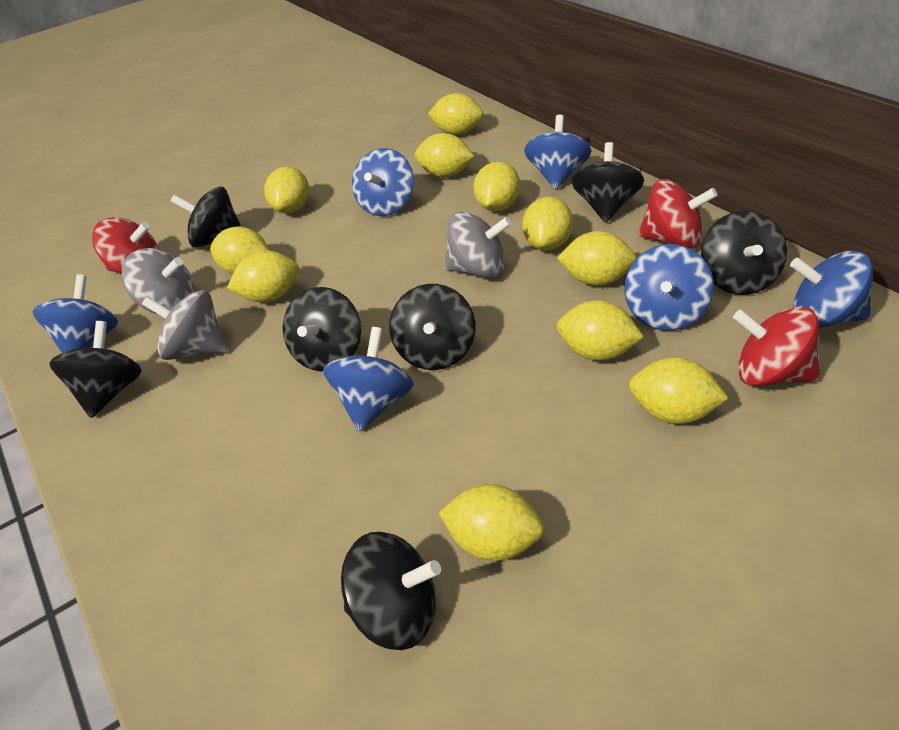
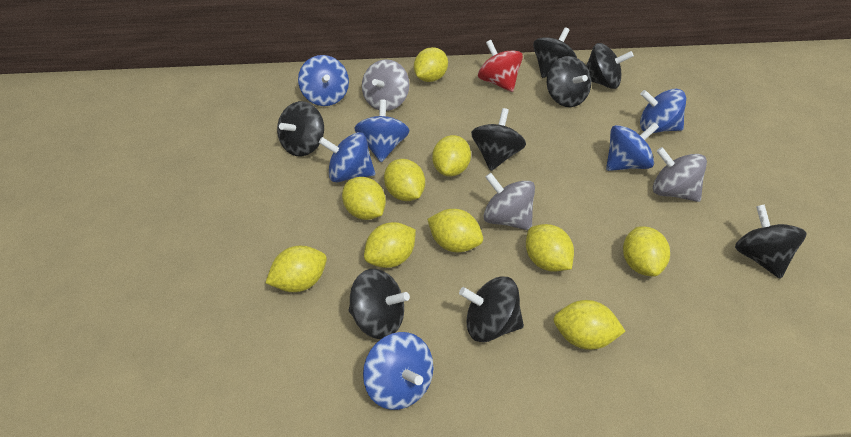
black spinning top: 7 -> 8
red spinning top: 3 -> 1
yellow lemon: 11 -> 10

